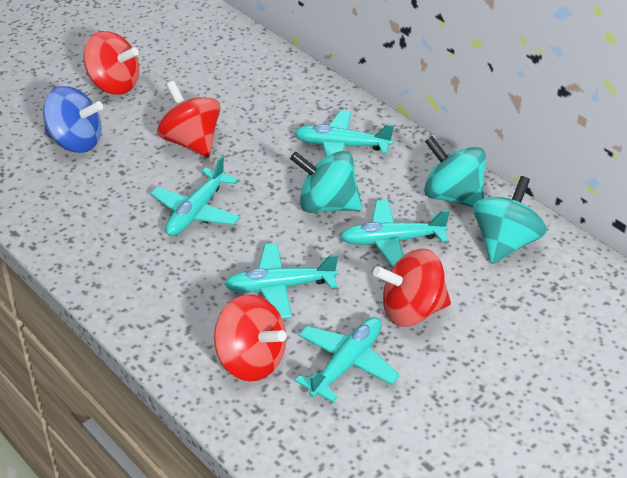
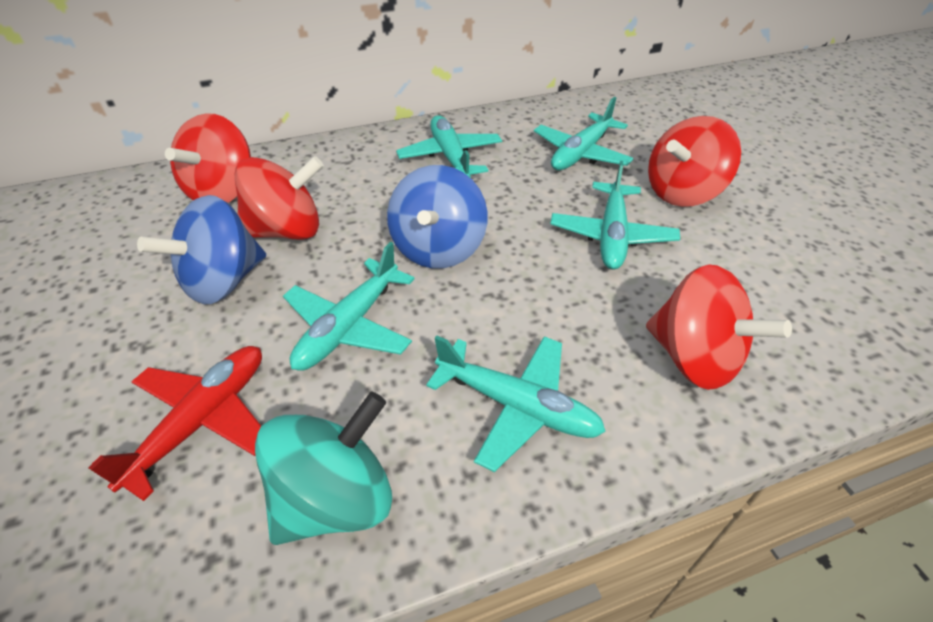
blue spinning top: 1 -> 2
red plane: 0 -> 1
turquoise spinning top: 3 -> 1

